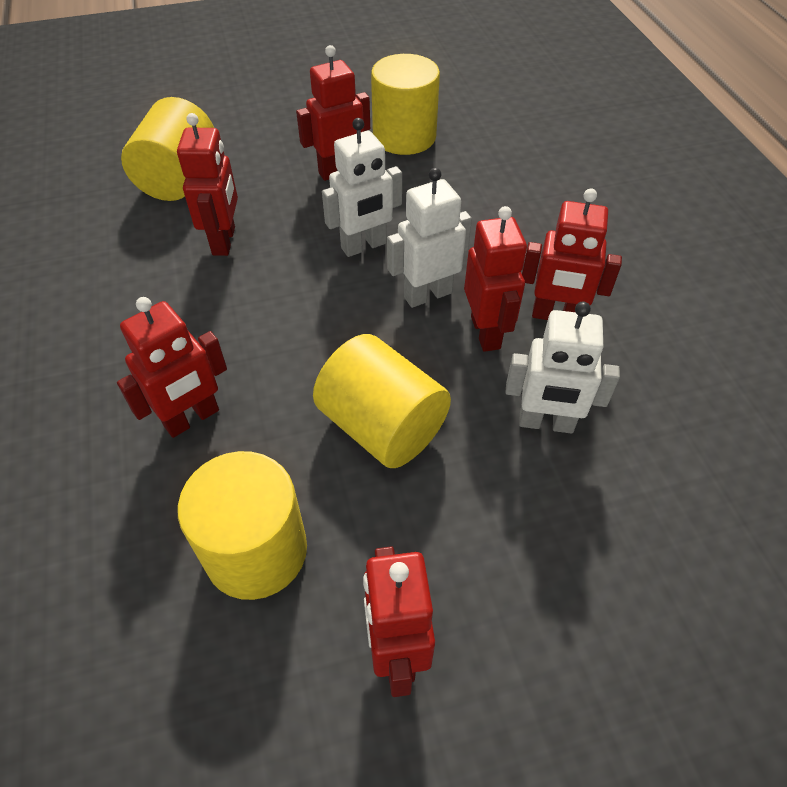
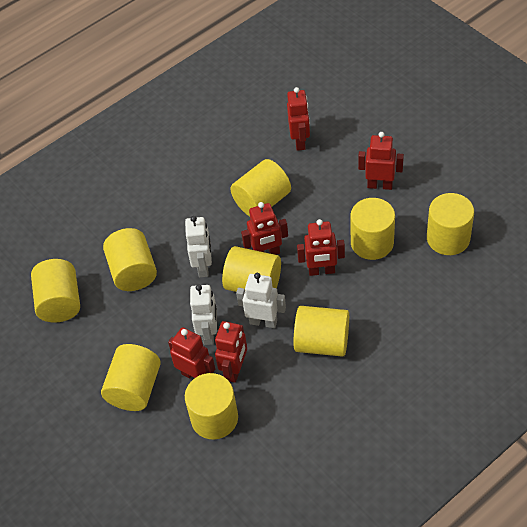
yellow cylinder: 4 -> 9

